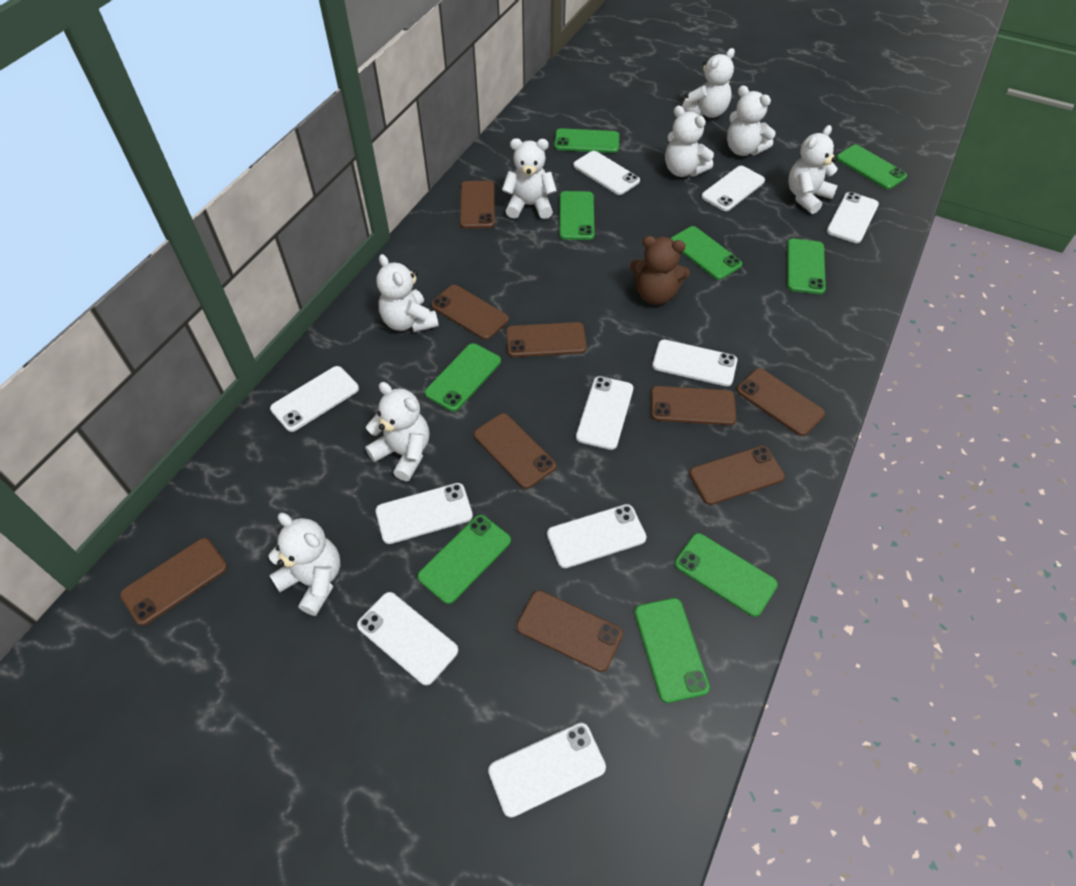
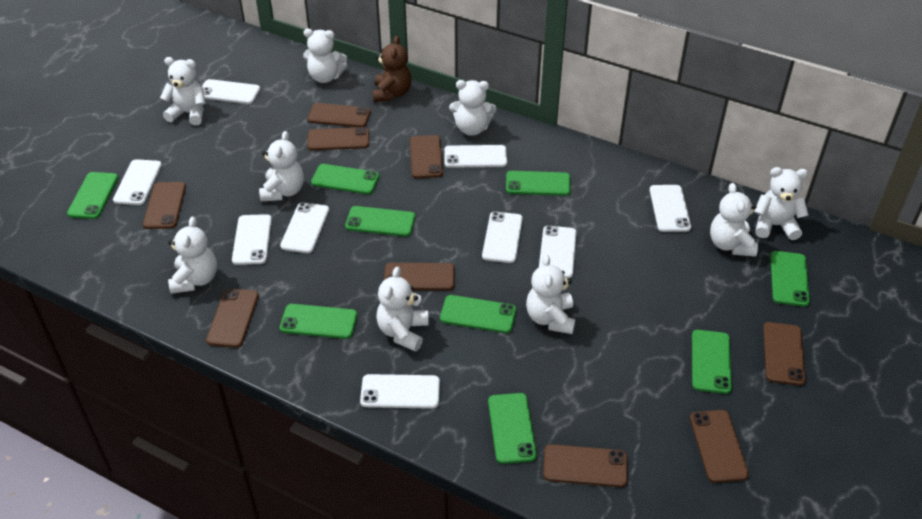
white phone: 10 -> 9
white teddy bear: 8 -> 9

